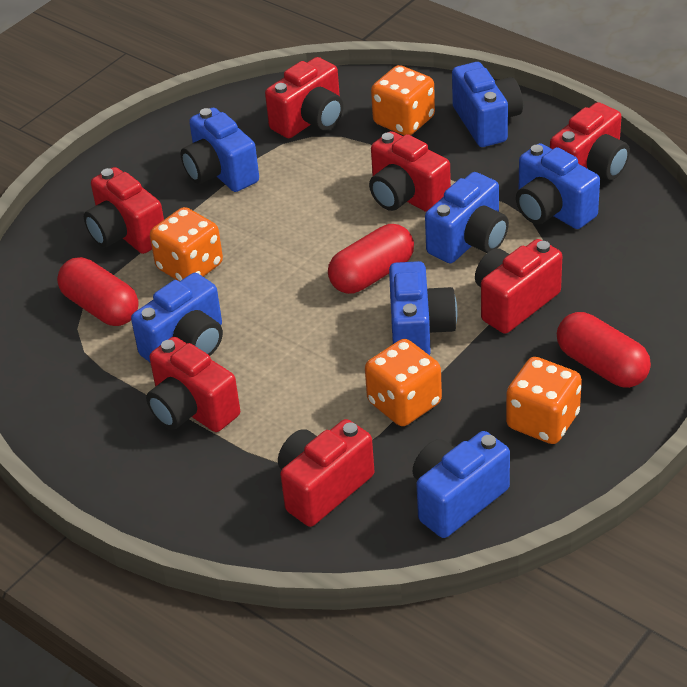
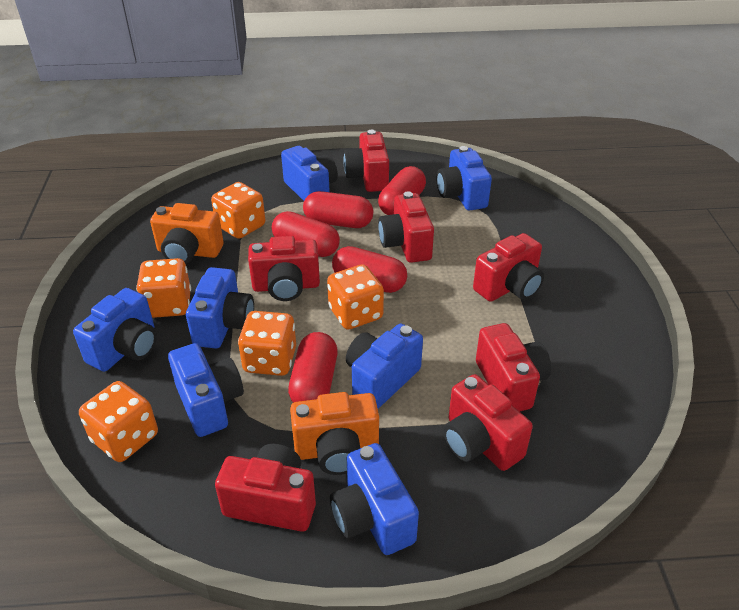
orange camera: 0 -> 2
orange dice: 4 -> 5
red capsule: 3 -> 5

